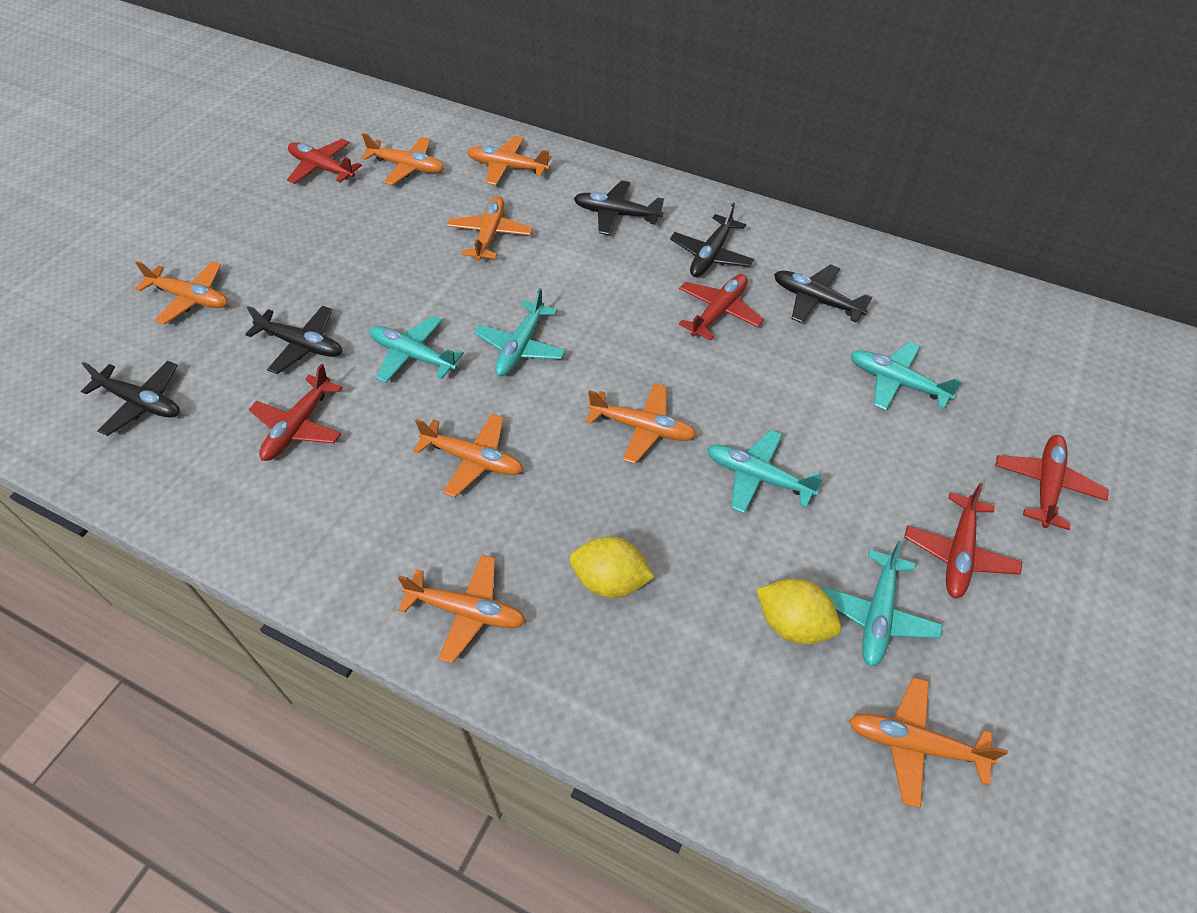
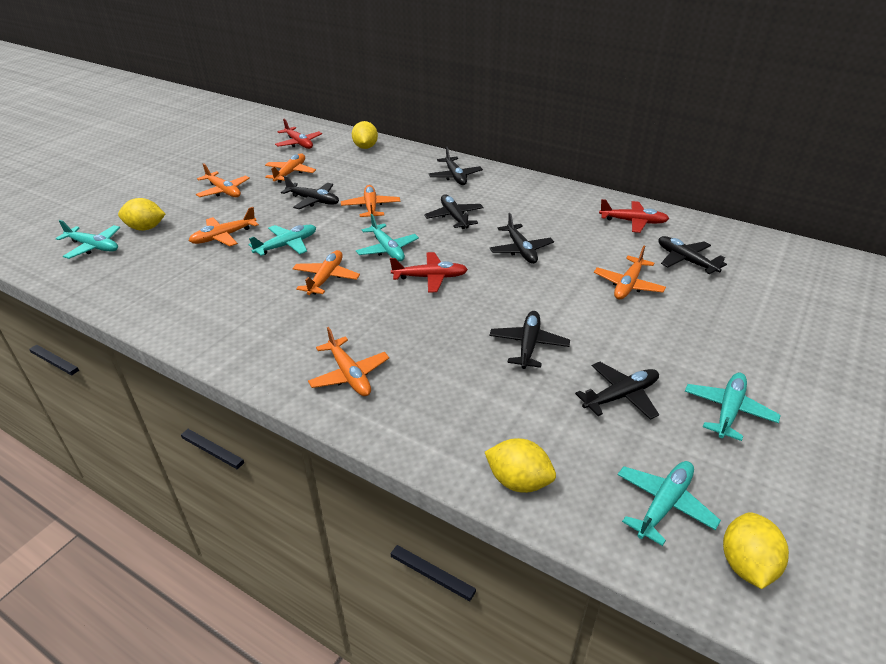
black plane: 5 -> 7
orange plane: 8 -> 7
red plane: 5 -> 3
yellow lemon: 2 -> 4

